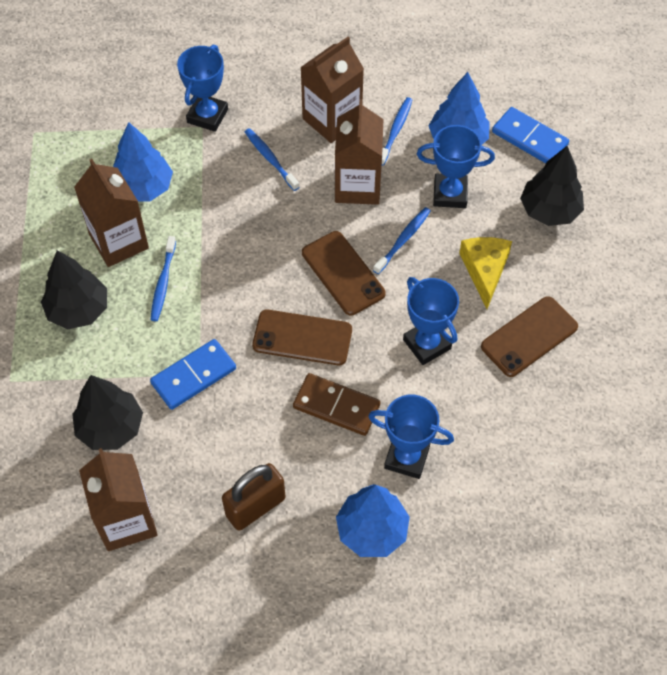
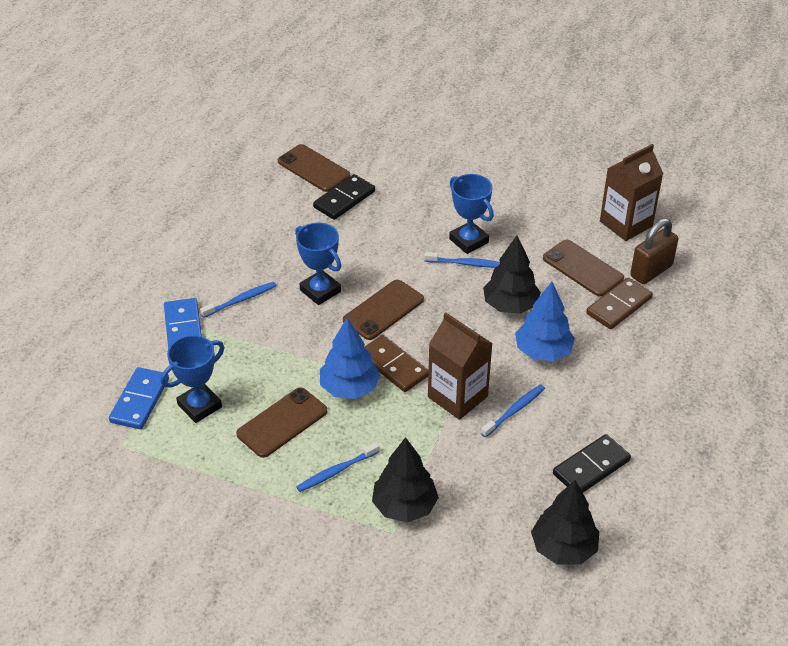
black domino: 0 -> 2
blue tree: 3 -> 2
blue trophy: 4 -> 3
brown carton: 4 -> 2
brown domino: 1 -> 2
brown phone: 3 -> 4
yellow cheese: 1 -> 0

